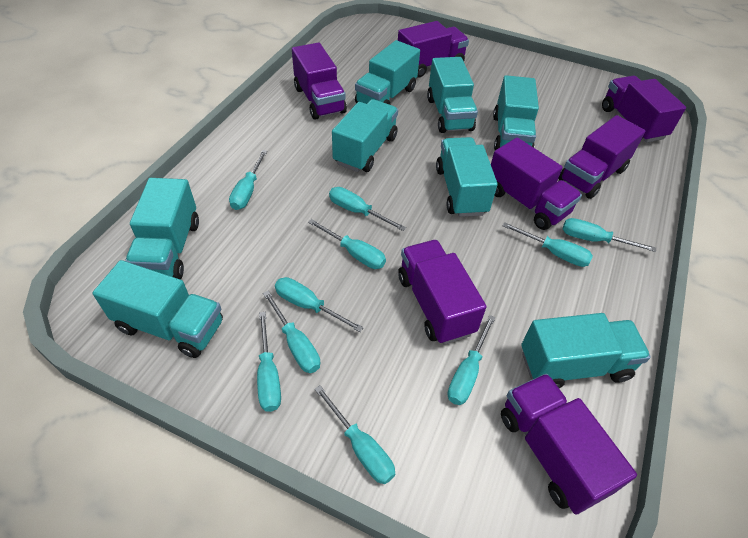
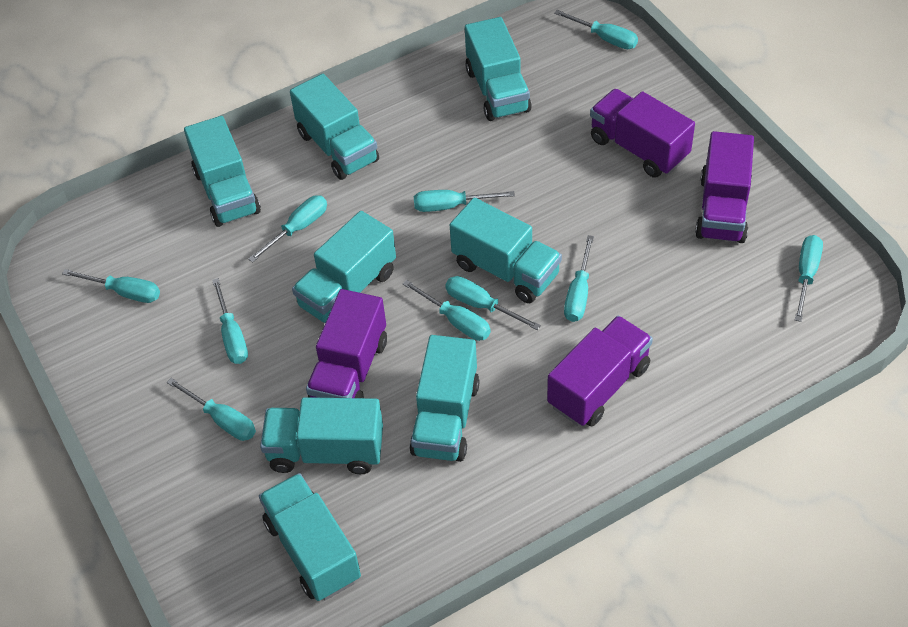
purple truck: 7 -> 4

